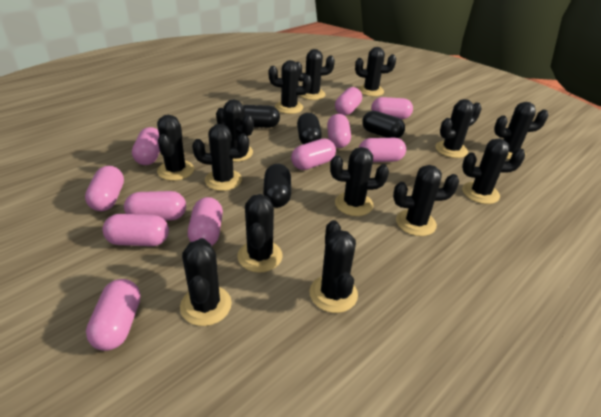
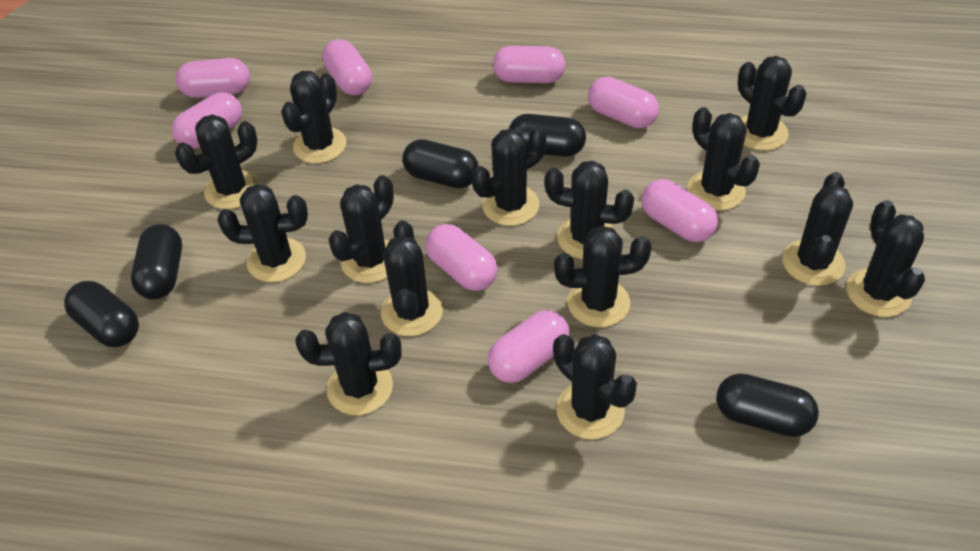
black capsule: 4 -> 5
pink capsule: 11 -> 8

